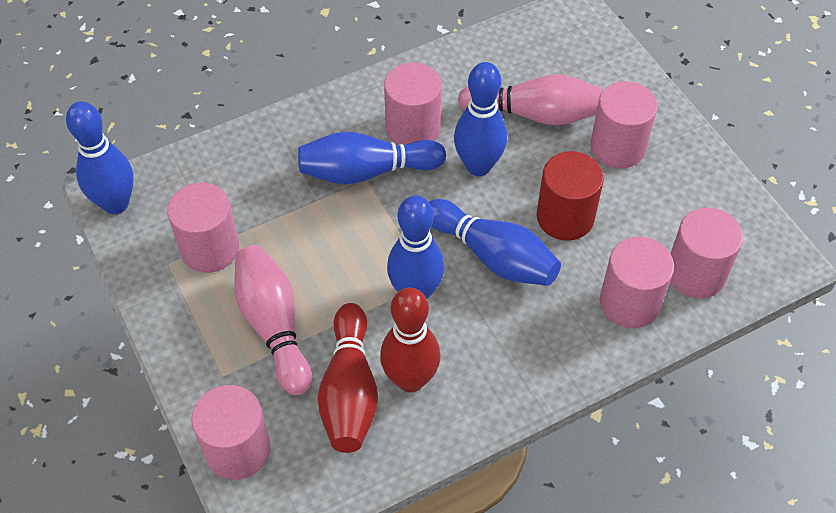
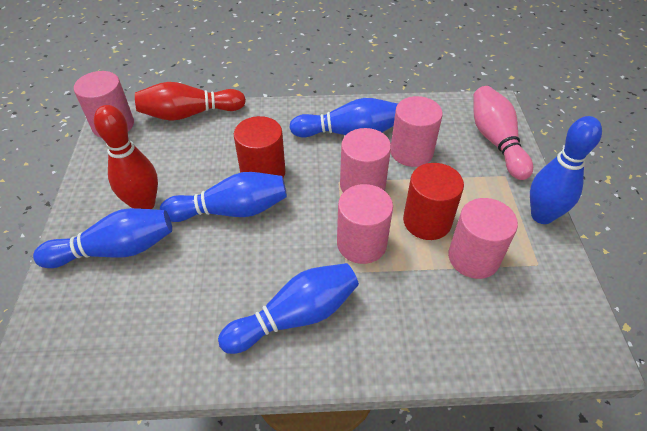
pink bowling pin: 2 -> 1
pink cylinder: 6 -> 5
red cylinder: 1 -> 2

